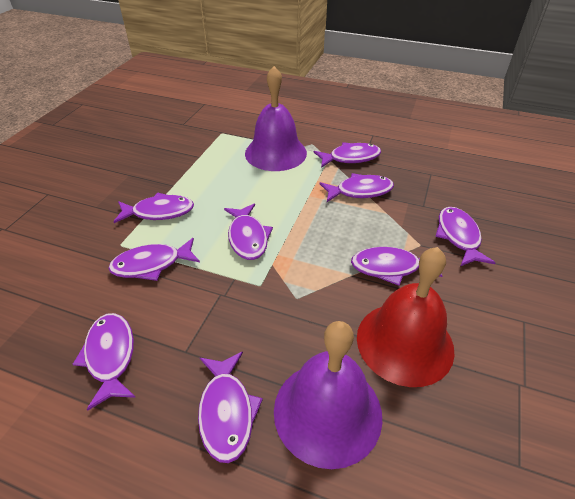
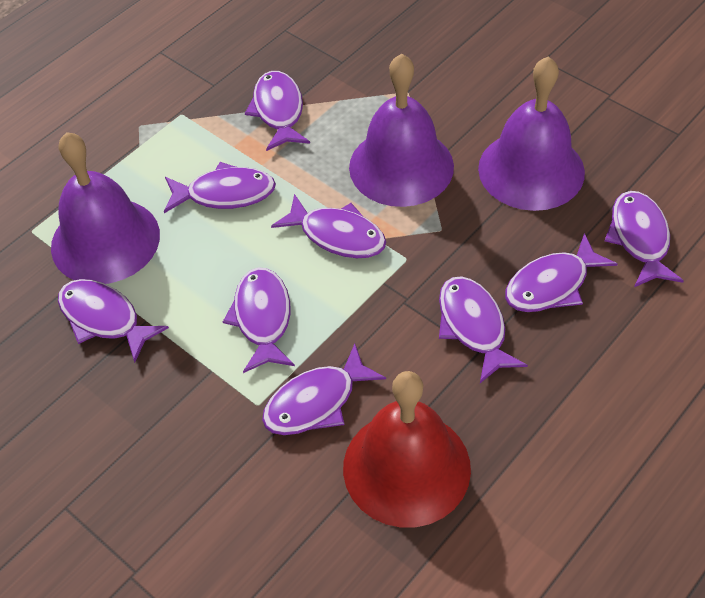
purple bell: 2 -> 3

